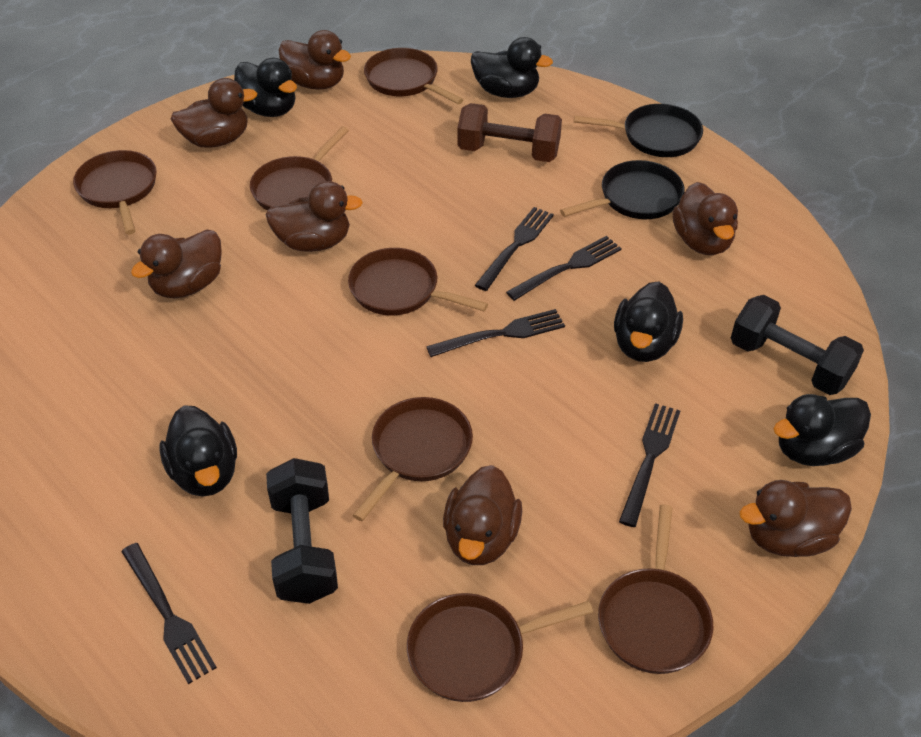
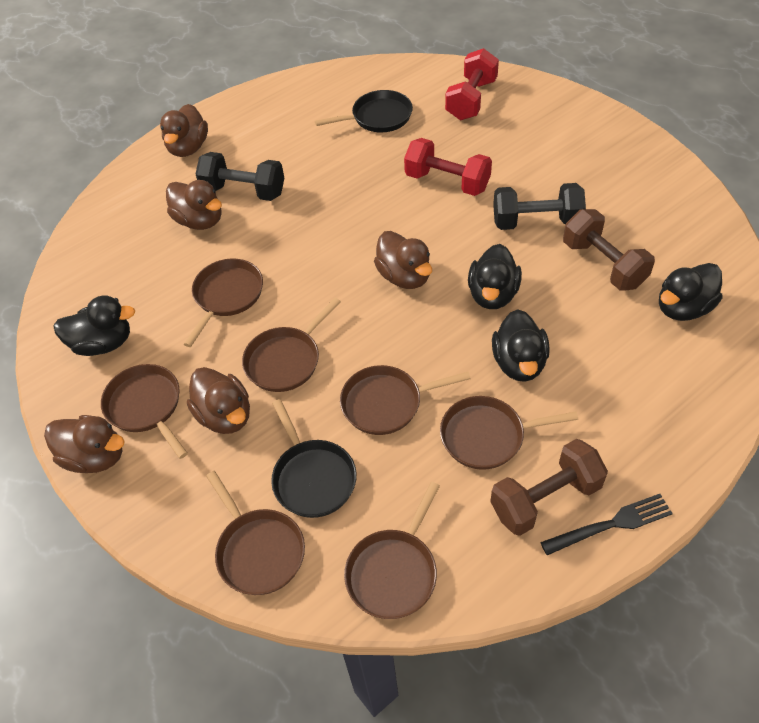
black duck: 5 -> 4
black fork: 5 -> 1
brown duck: 7 -> 5
brown dumbbell: 1 -> 2
red dumbbell: 0 -> 2

